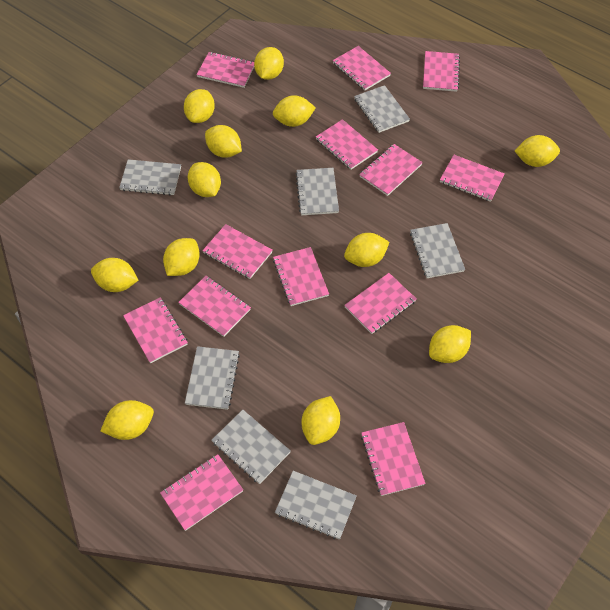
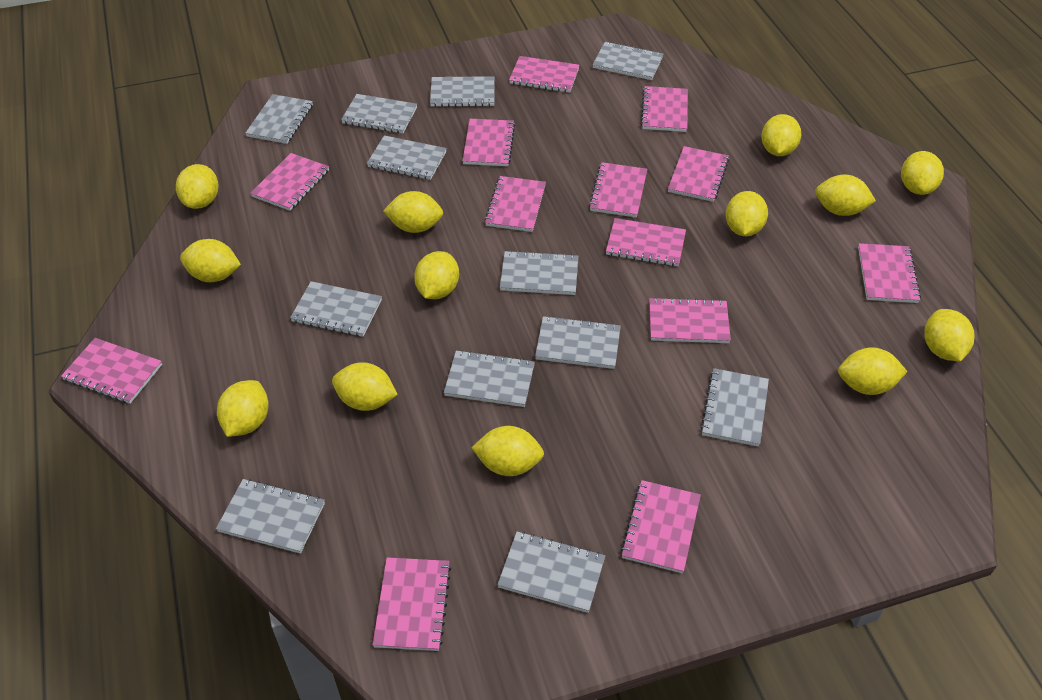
grey notebook: 7 -> 12
yellow lemon: 12 -> 13

